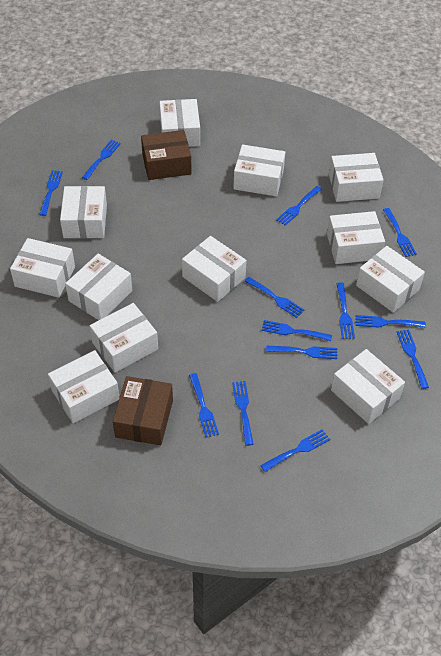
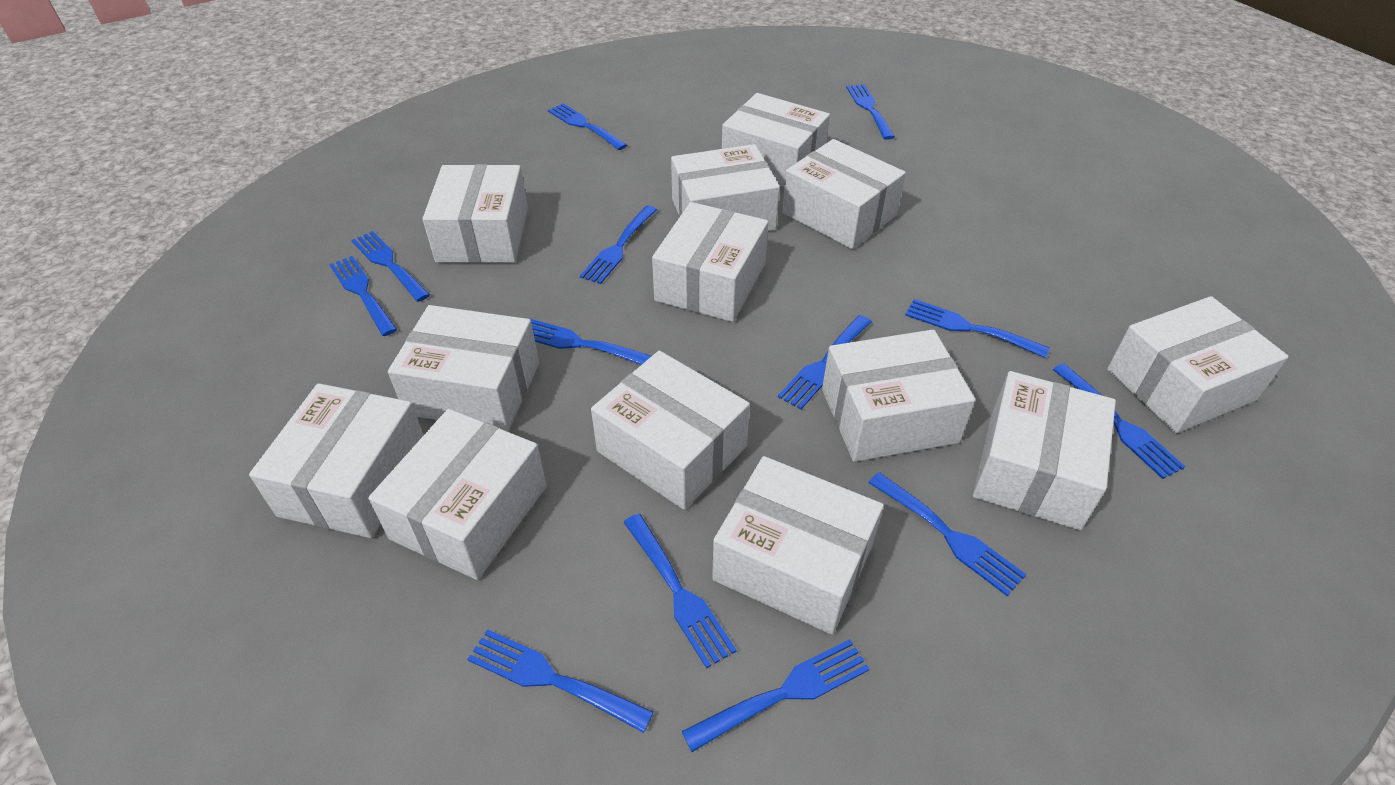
brown box: 2 -> 0
white box: 12 -> 13

